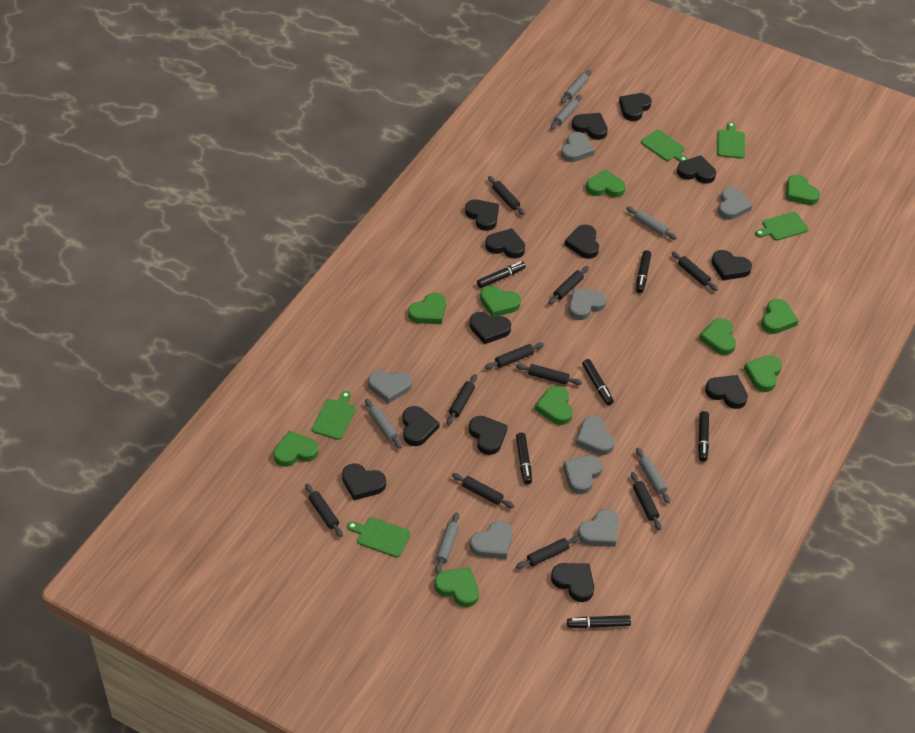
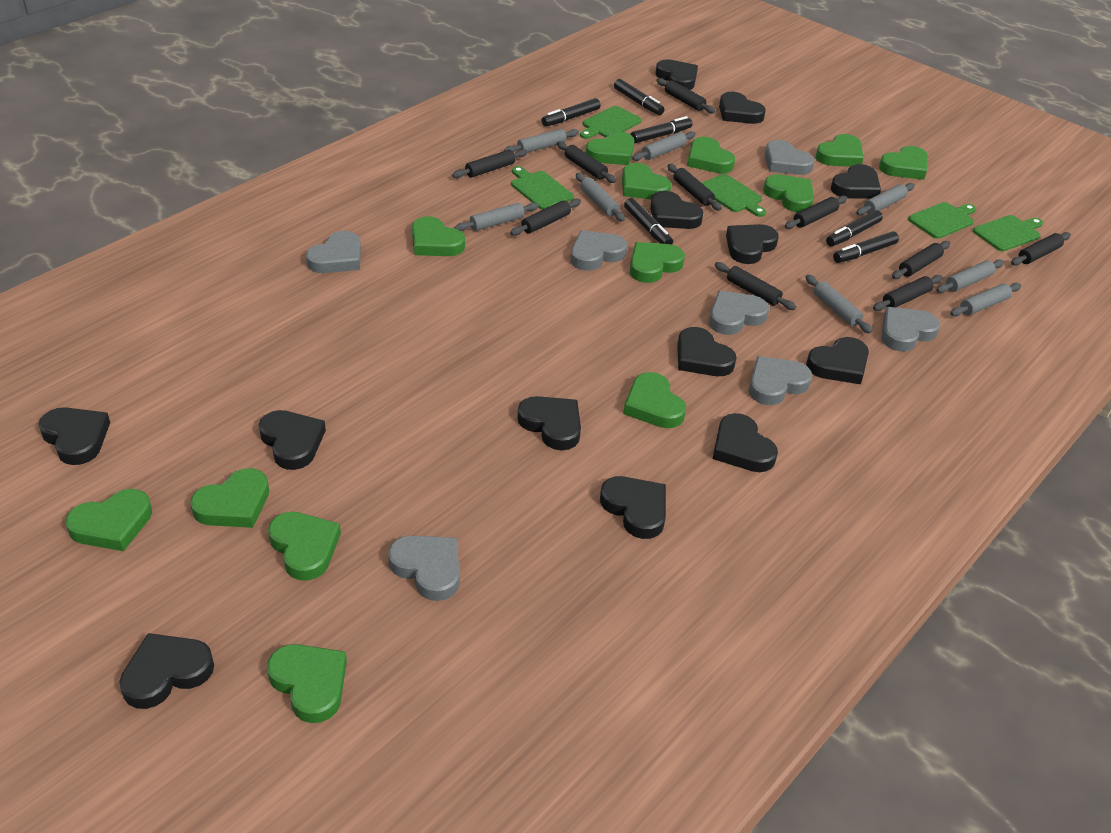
green heart: 10 -> 13
grey heart: 8 -> 7
grey rolling pin: 6 -> 8

